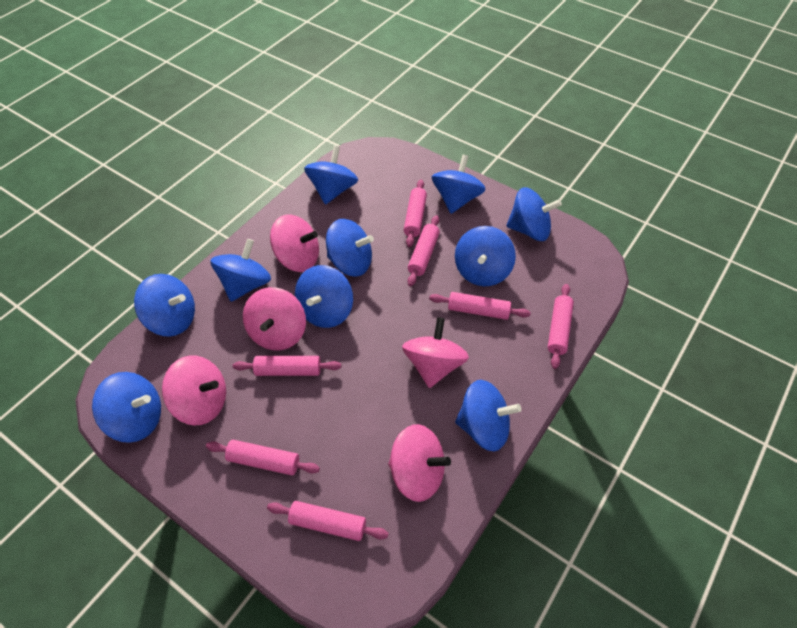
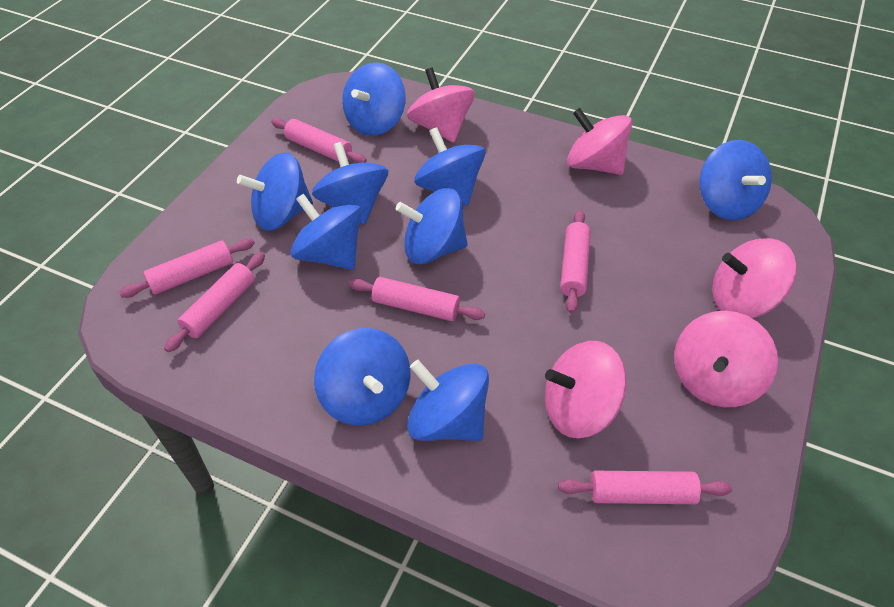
blue spinning top: 10 -> 9
pink rolling pin: 7 -> 6

